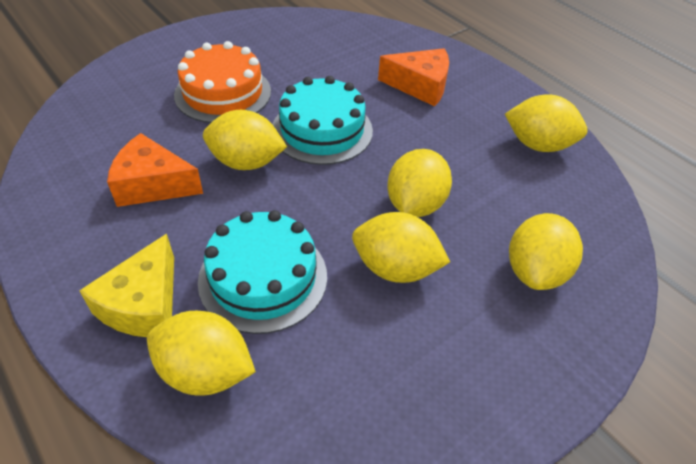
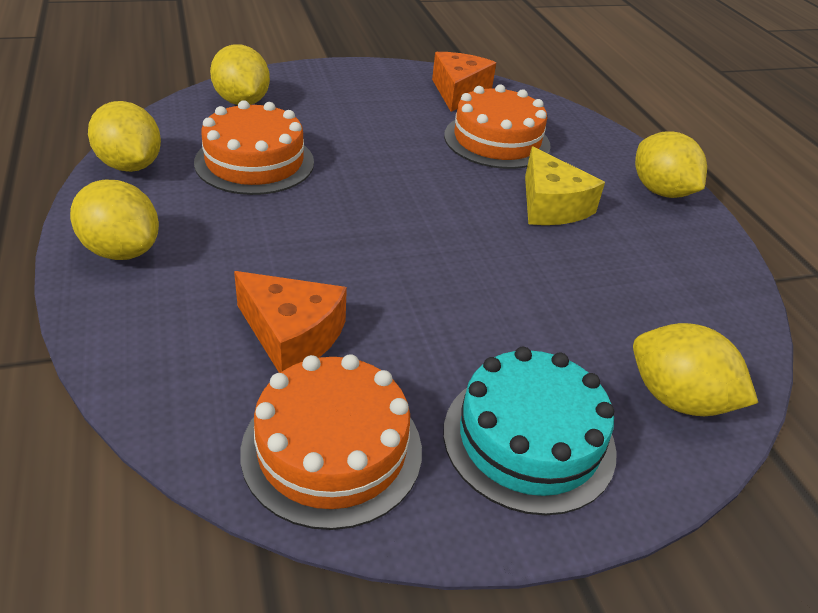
orange cake: 1 -> 3
turquoise cake: 2 -> 1
yellow lemon: 6 -> 5

